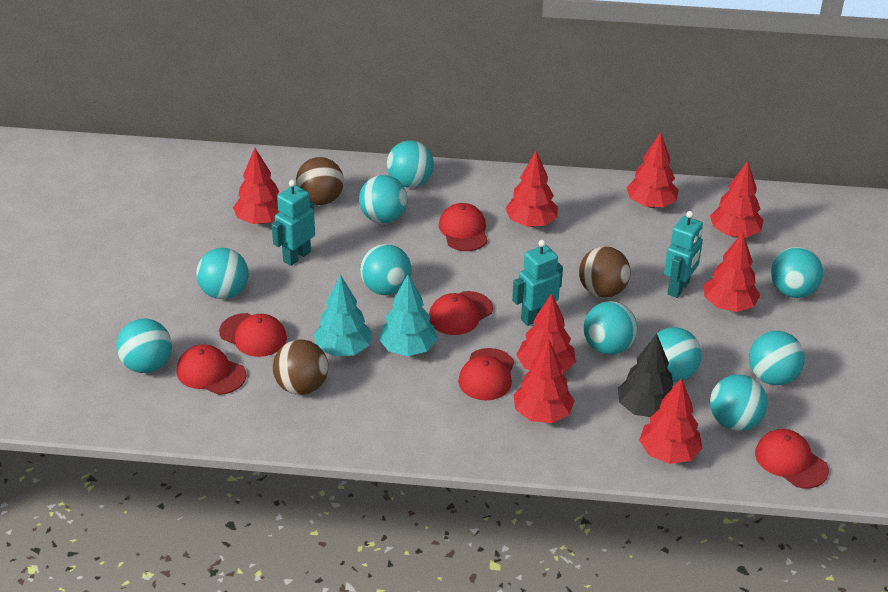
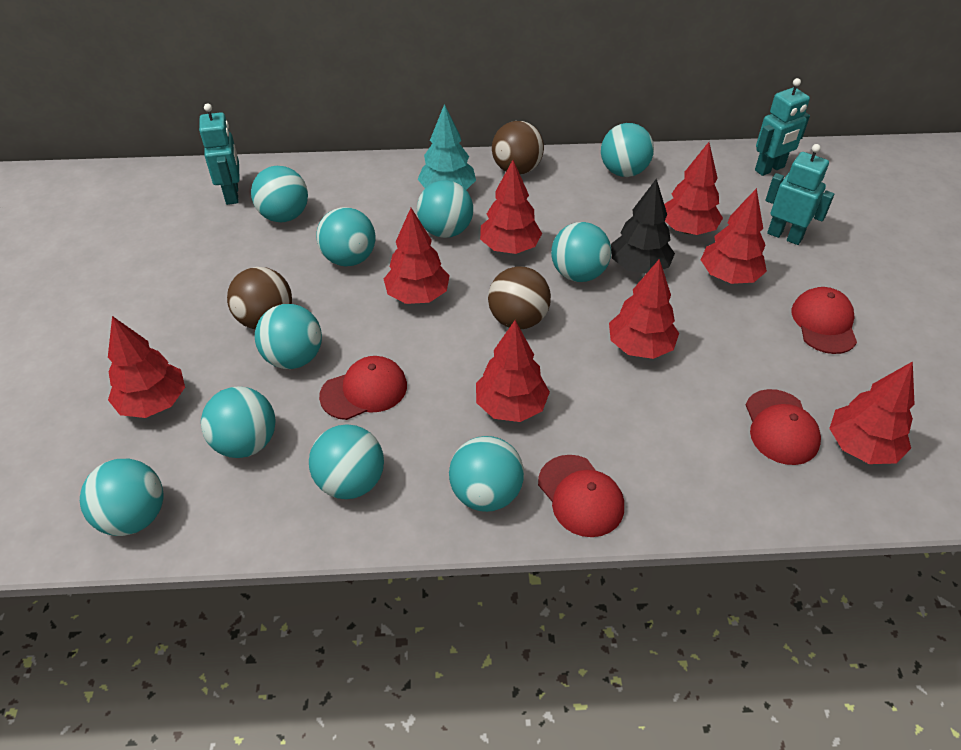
red cap: 6 -> 4
turquoise tree: 2 -> 1

